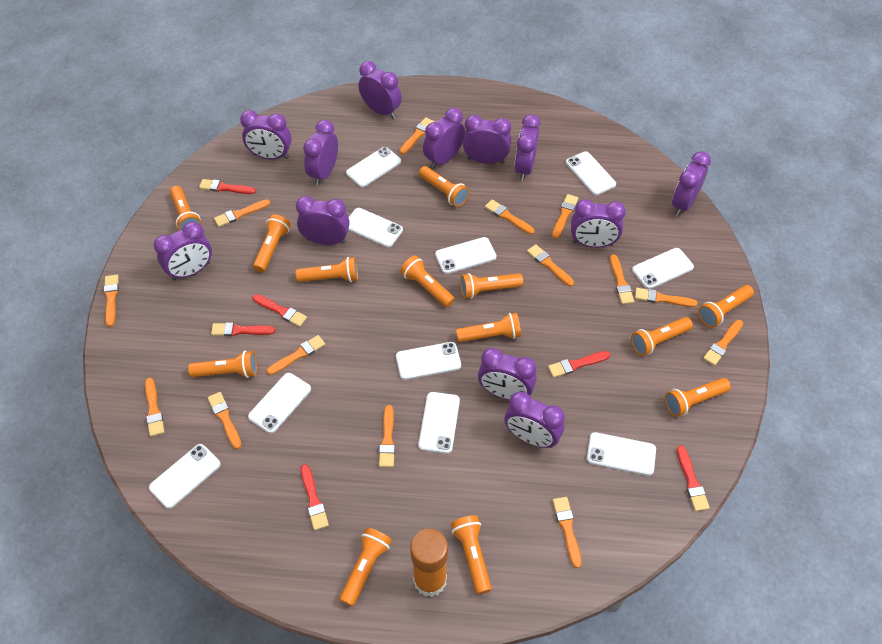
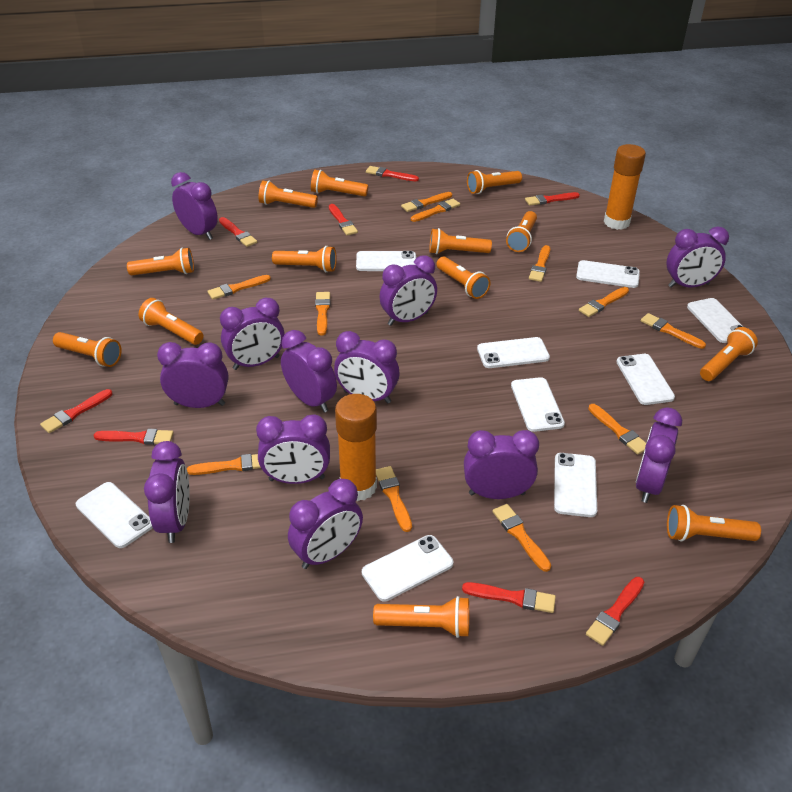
orange brush: 14 -> 11
orange glue stick: 1 -> 2
red brush: 6 -> 8
white phone: 10 -> 9

